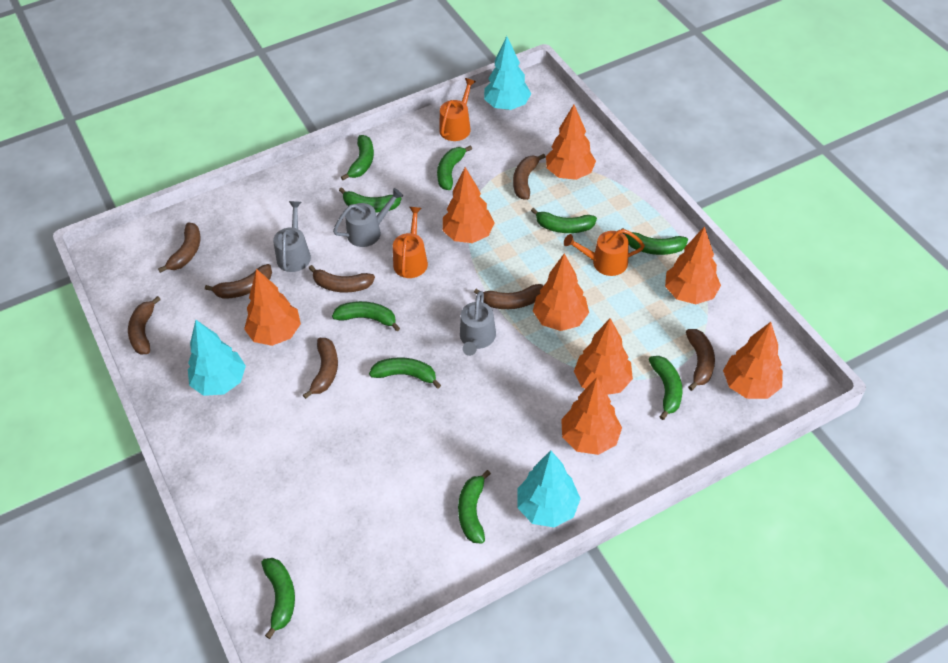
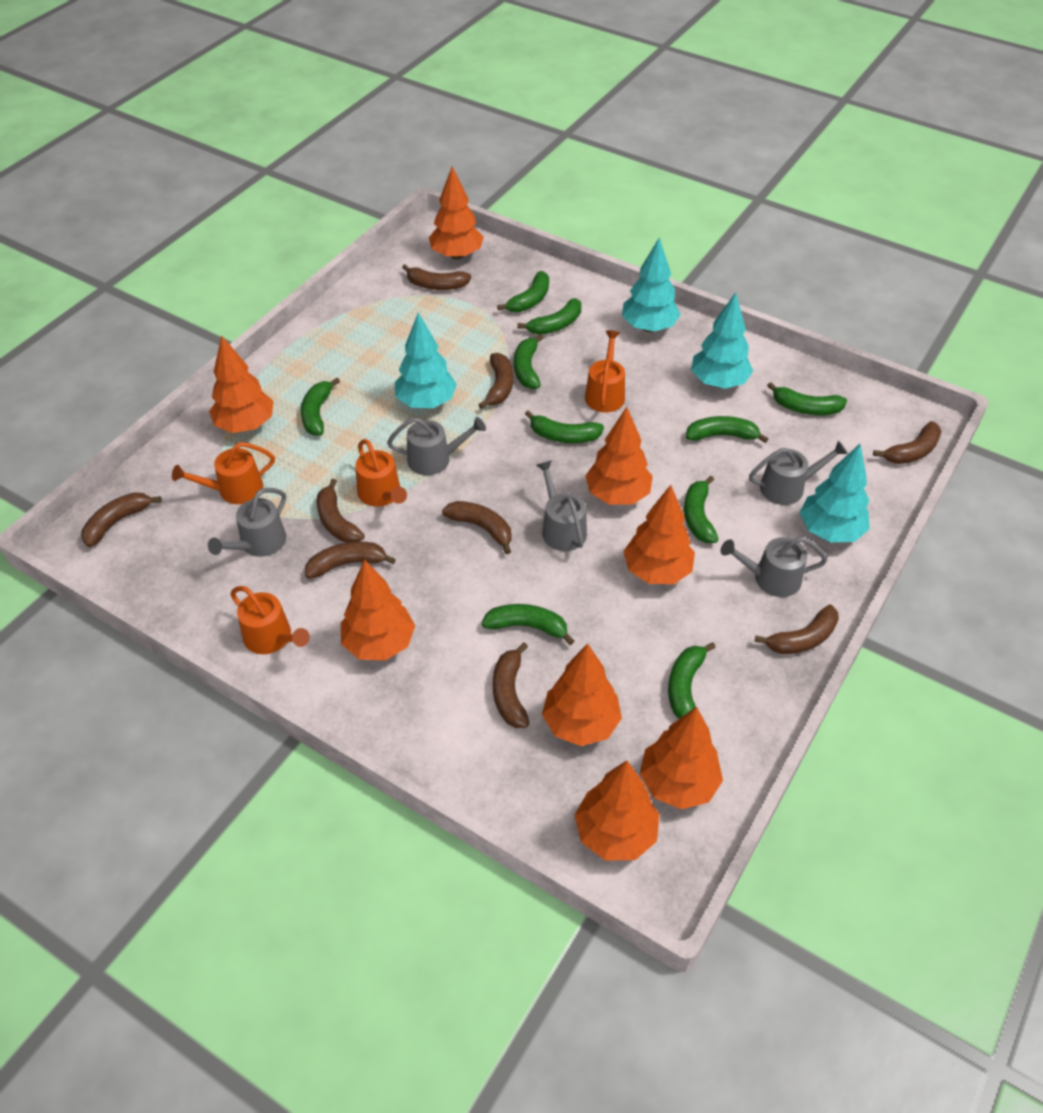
brown banana: 8 -> 9
grey watering can: 3 -> 5
orange watering can: 3 -> 4
turquoise tree: 3 -> 4

